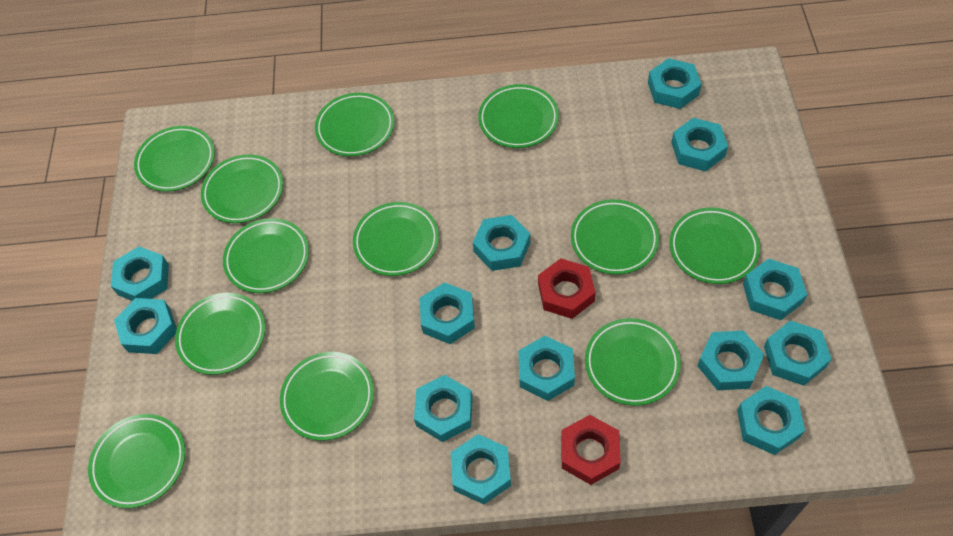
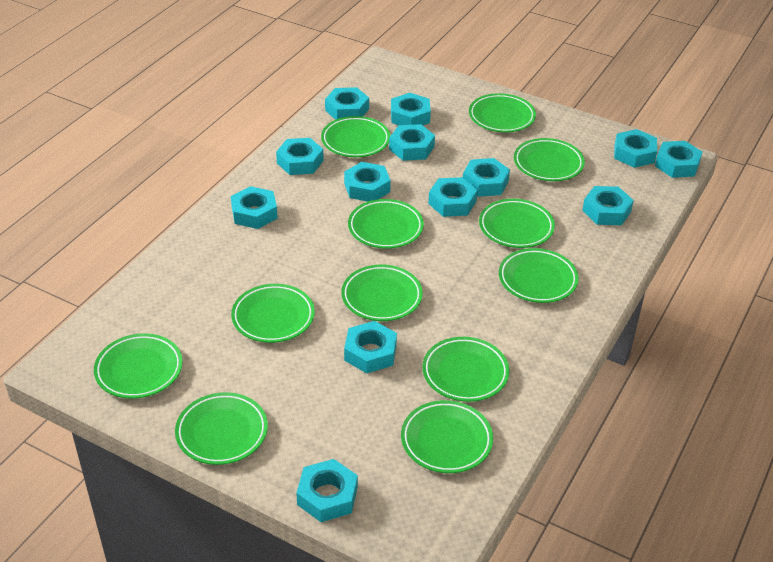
red nut: 2 -> 0

